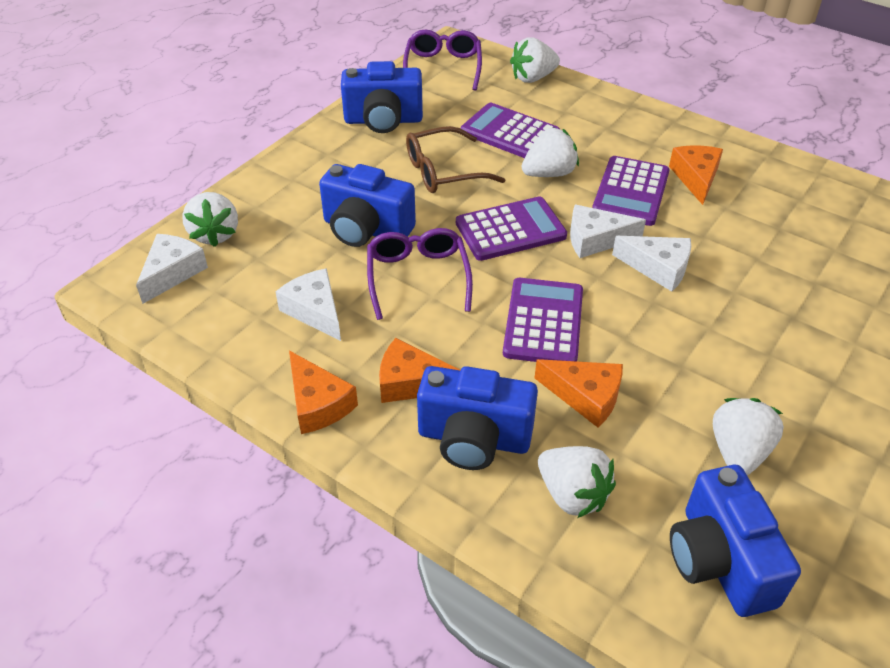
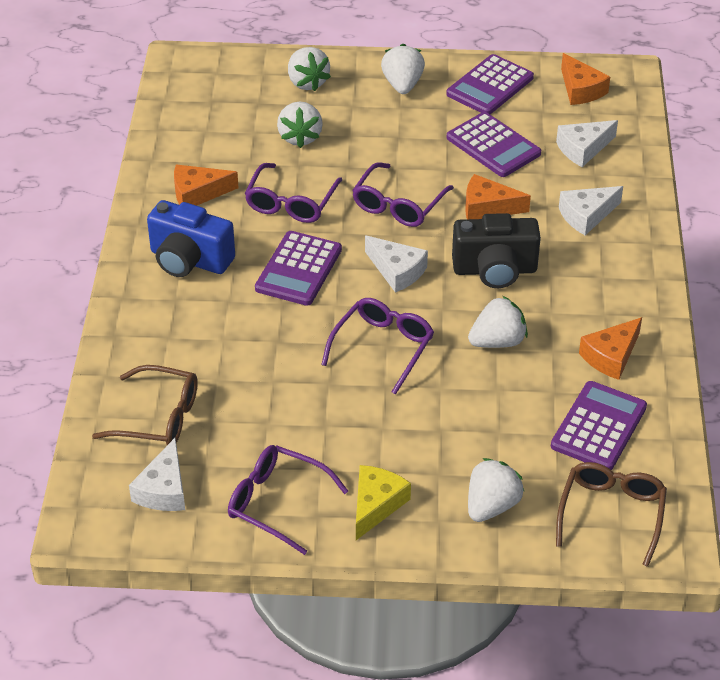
black camera: 0 -> 1
blue camera: 4 -> 1
brown glasses: 1 -> 2
purple glasses: 2 -> 4
yellow cheese: 0 -> 1

